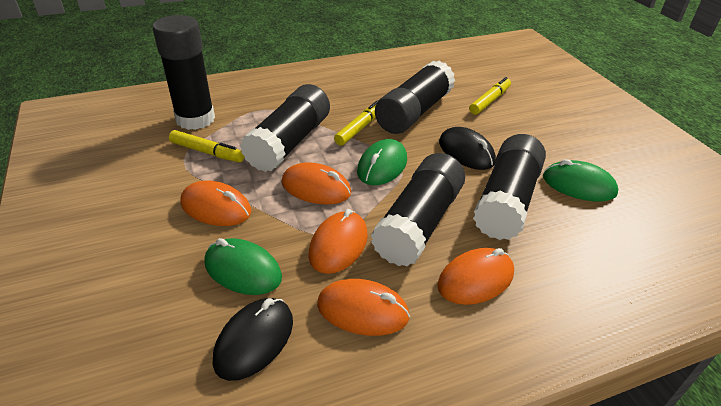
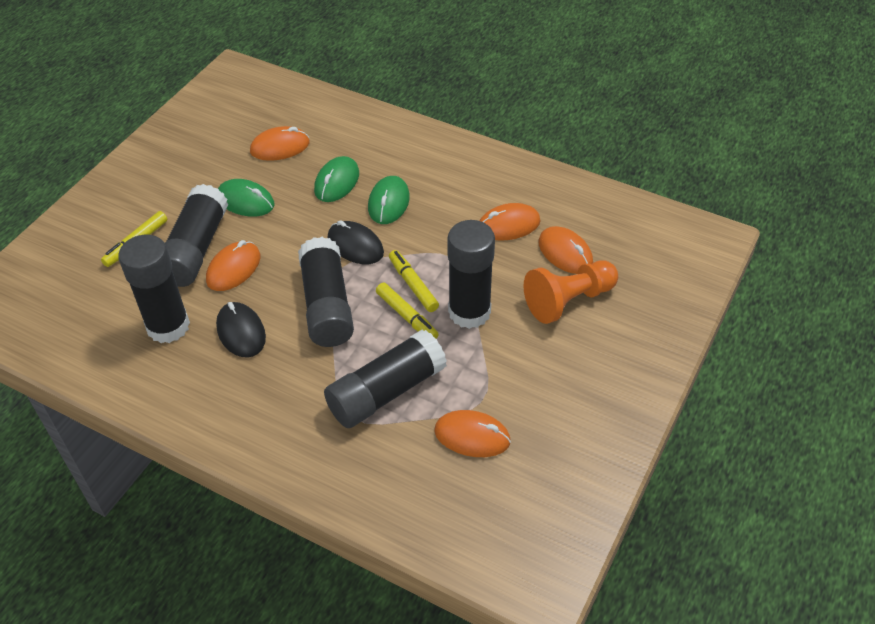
orange pawn: 0 -> 1

